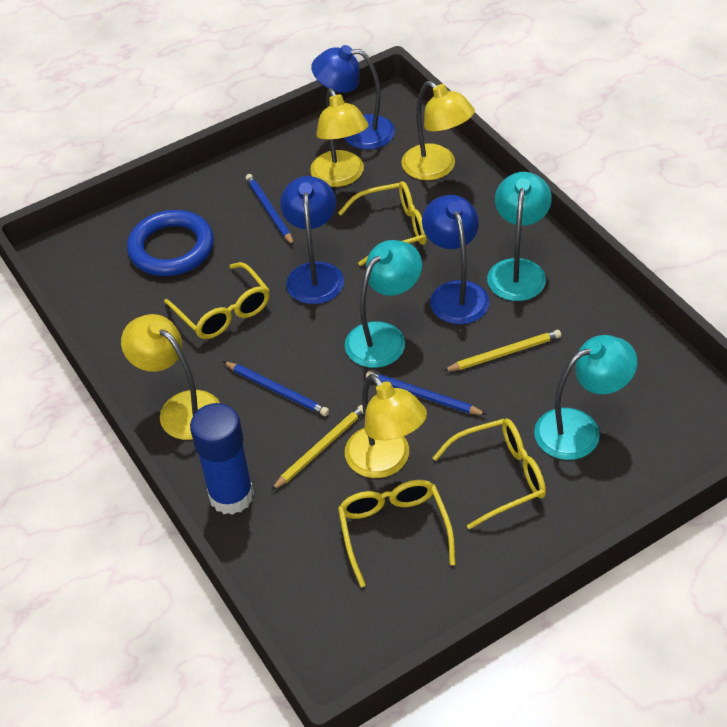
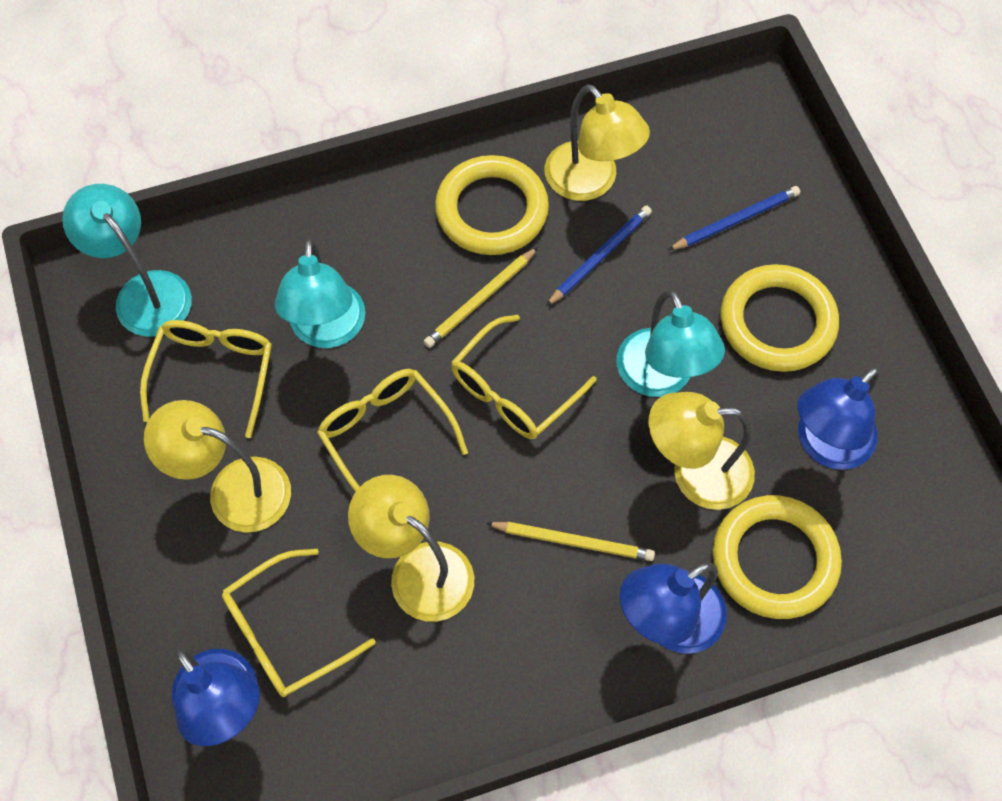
blue glue stick: 1 -> 0
blue pencil: 3 -> 2
blue ring: 1 -> 0
yellow ring: 0 -> 3

